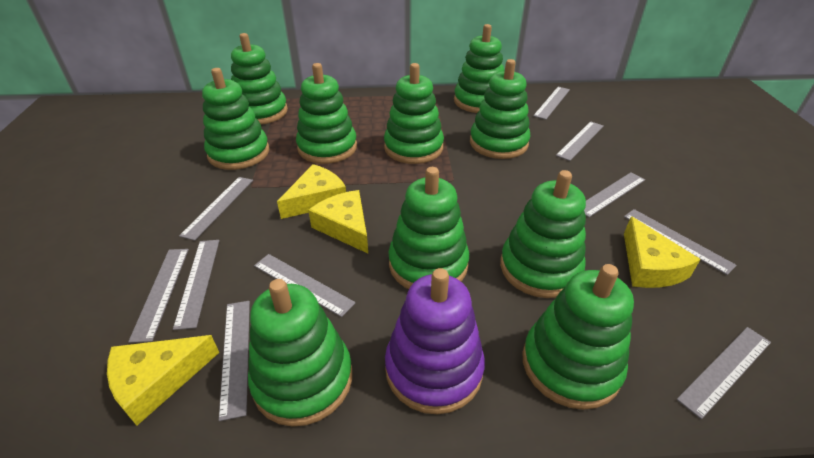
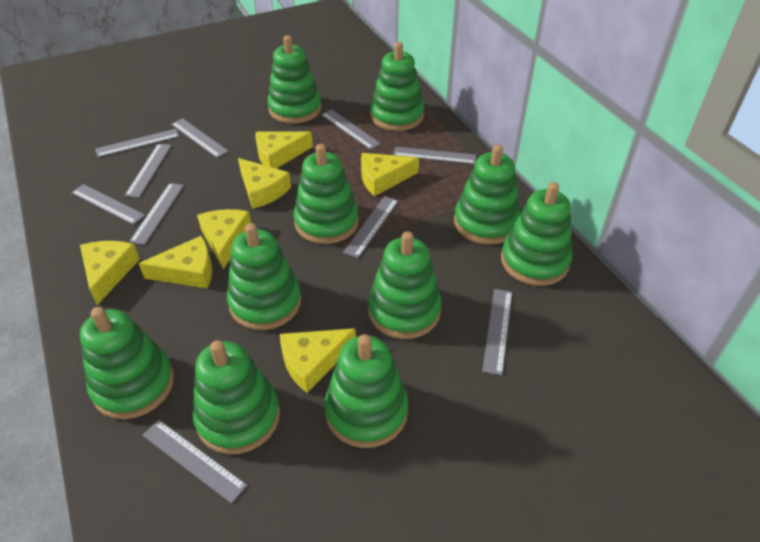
purple stacking toy: 1 -> 0
yellow cheese: 4 -> 7

